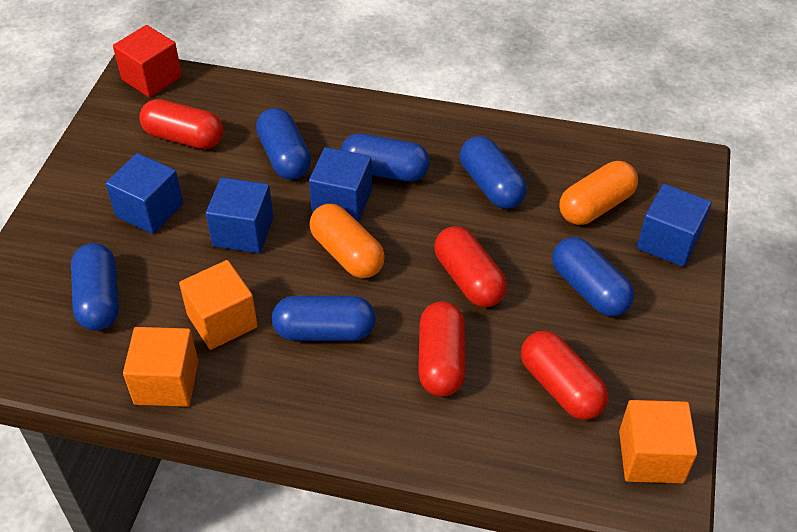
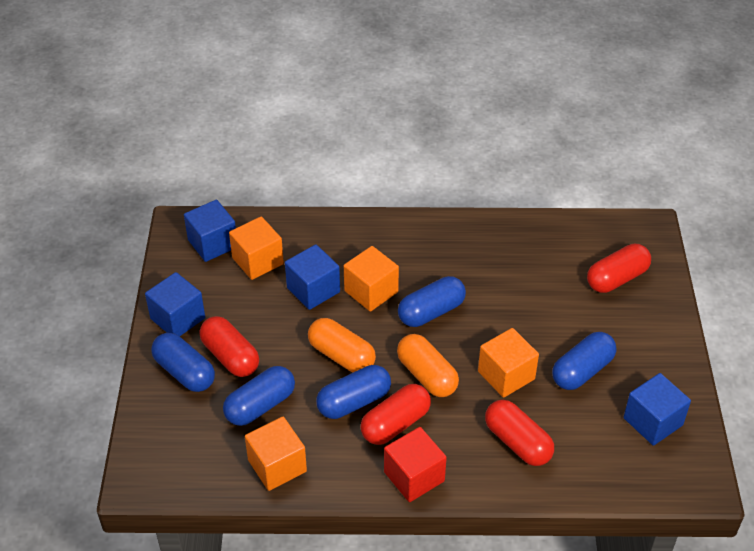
blue capsule: 6 -> 5
orange cube: 3 -> 4

